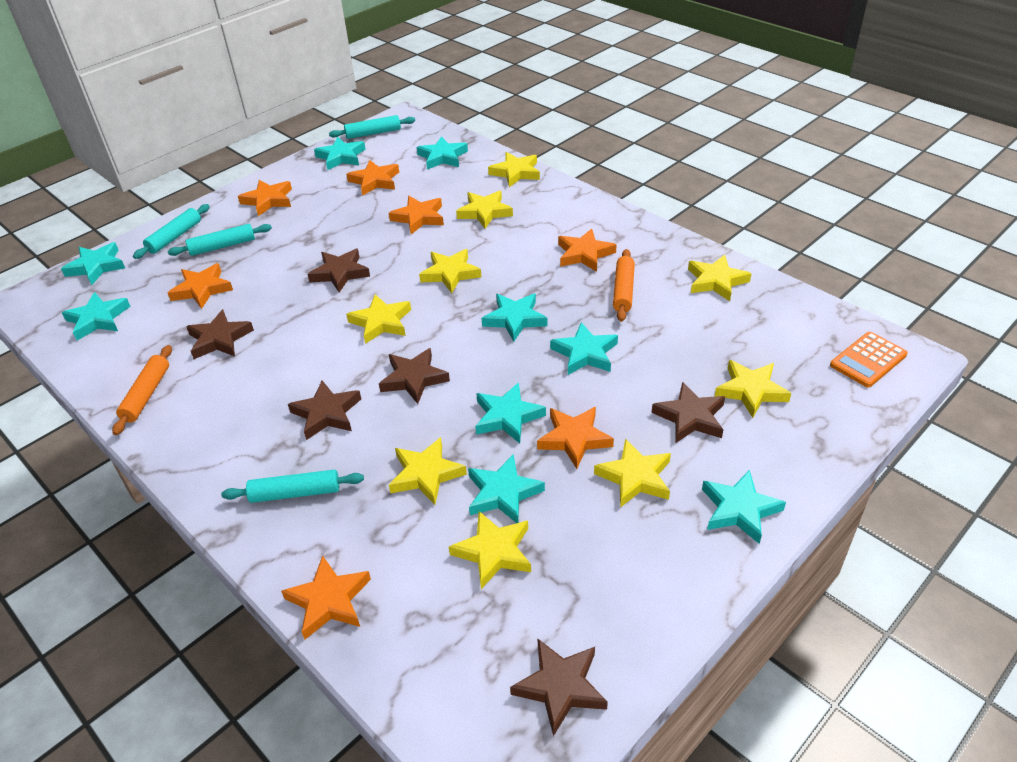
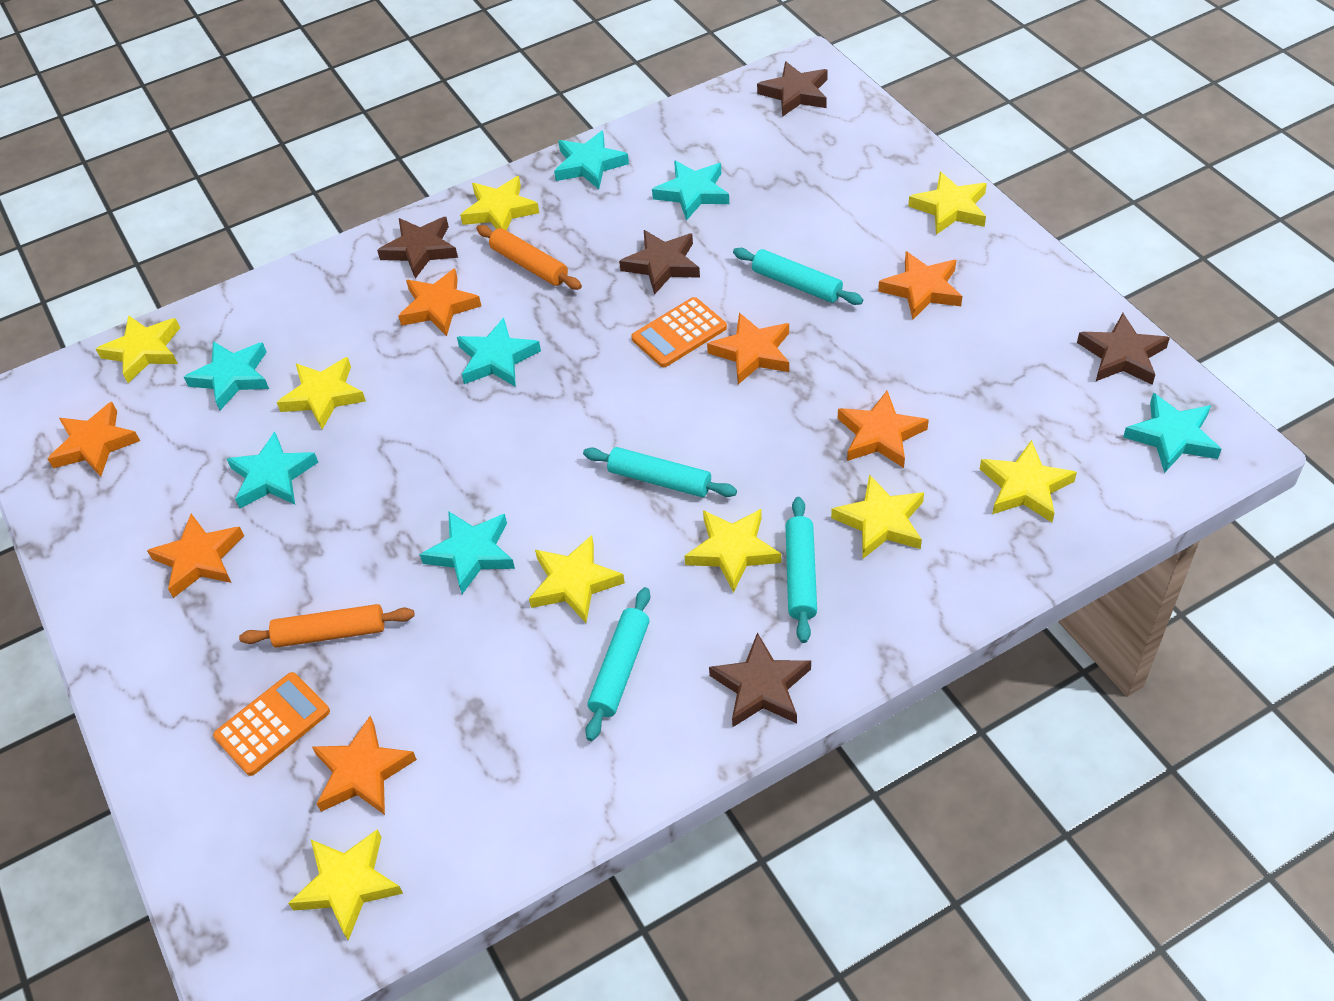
brown star: 6 -> 5
orange calculator: 1 -> 2
turquoise star: 9 -> 7

